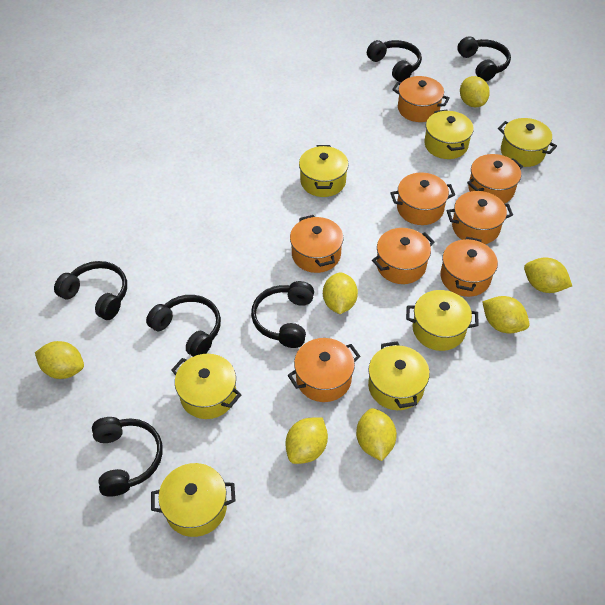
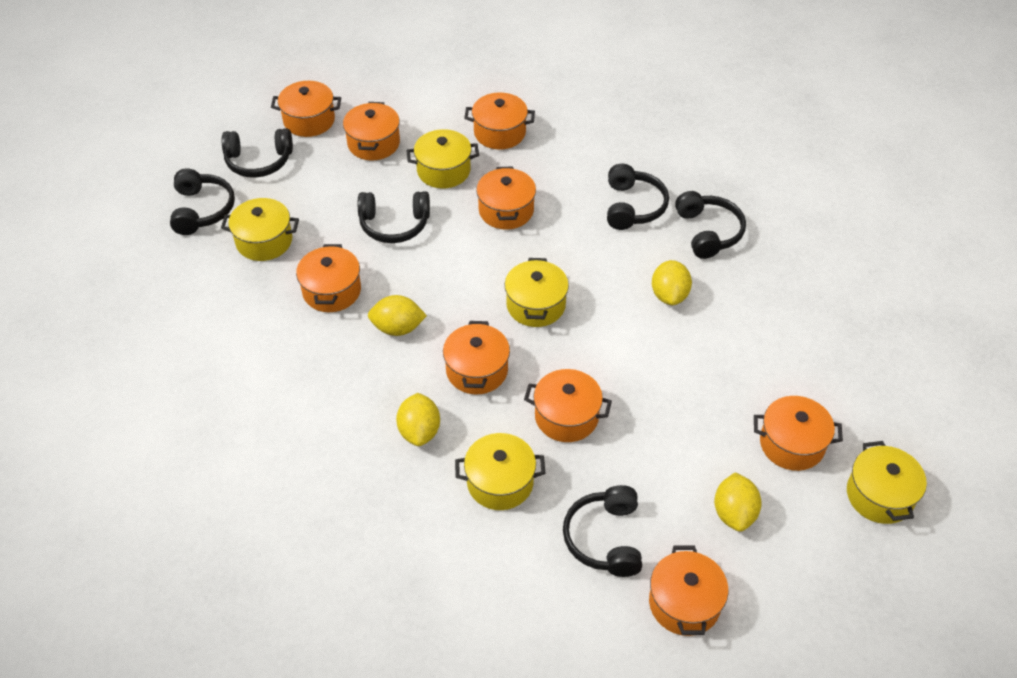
orange pot: 8 -> 9
yellow lemon: 7 -> 4
yellow pot: 7 -> 5

